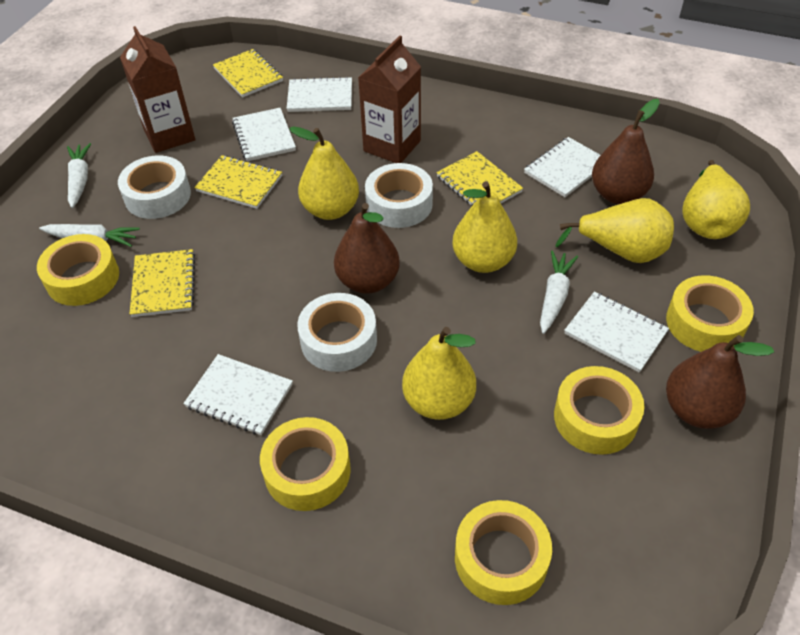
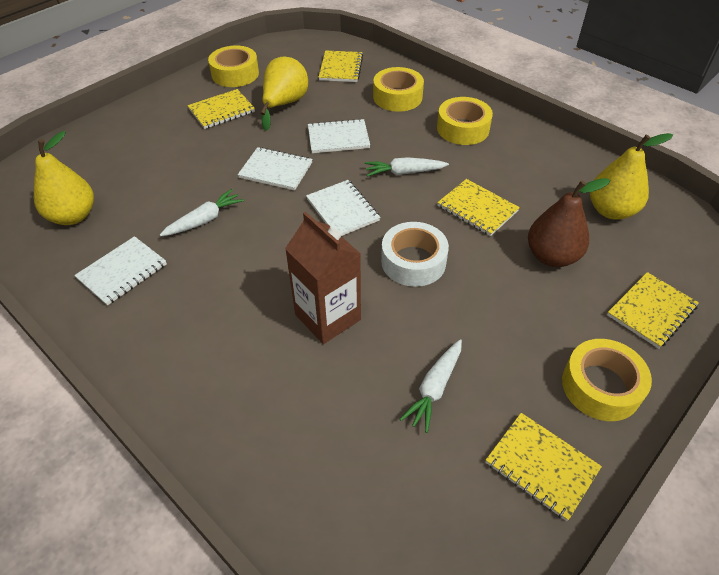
brown carton: 2 -> 1
brown pear: 3 -> 1
white notebook: 5 -> 4
white tape: 3 -> 1
yellow notebook: 4 -> 5
yellow pear: 5 -> 3
yellow tape: 5 -> 4

